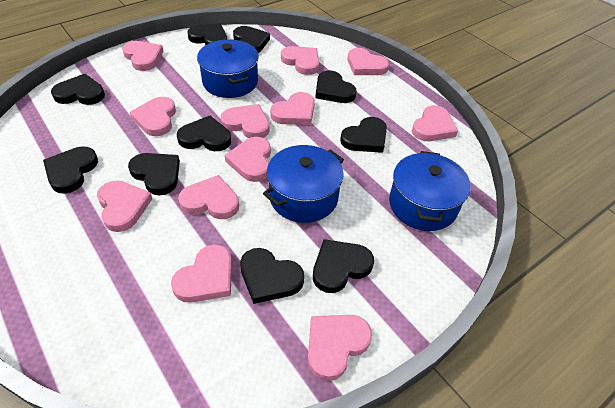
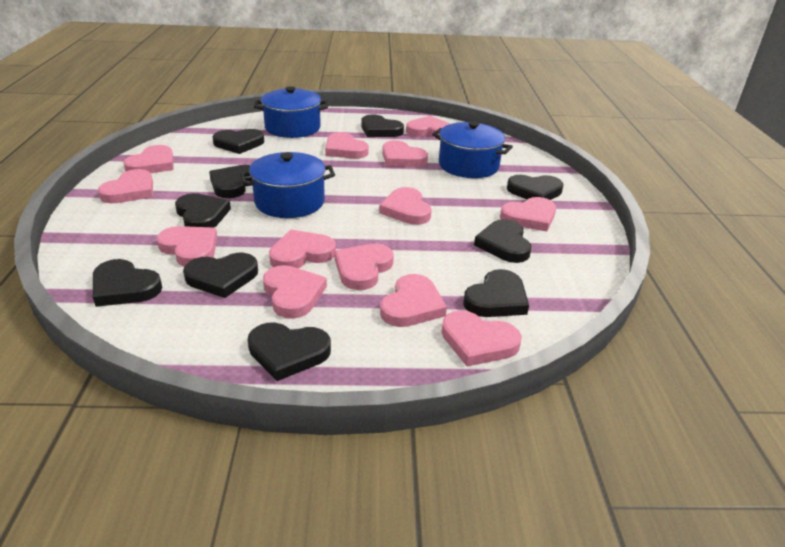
pink heart: 12 -> 13

